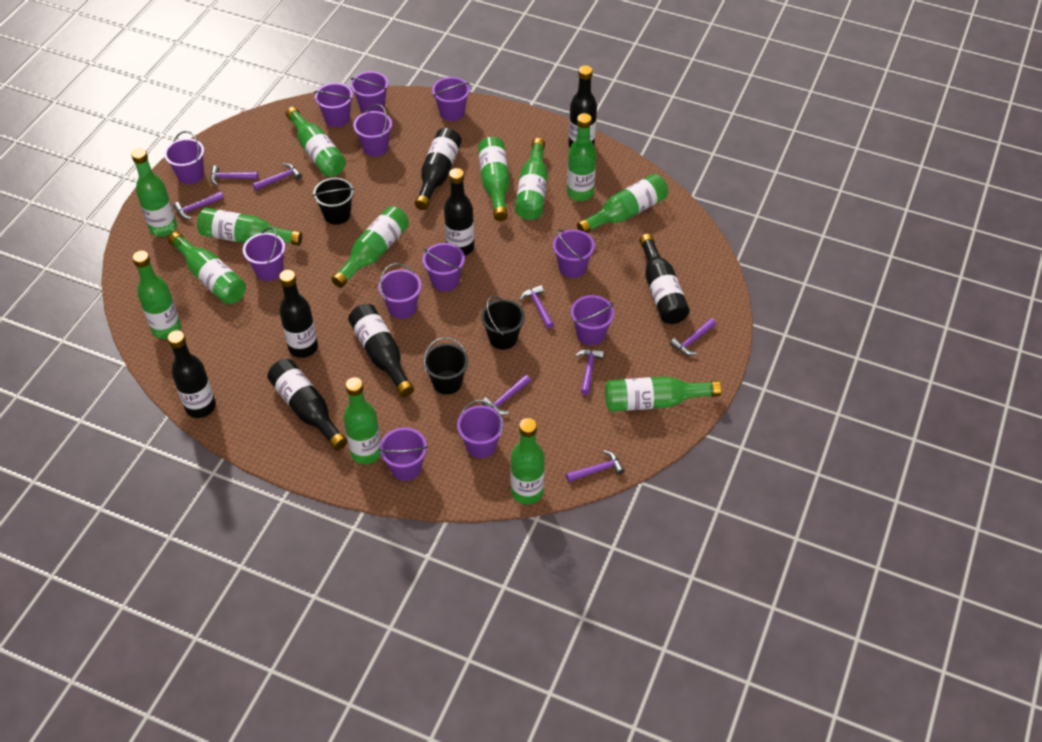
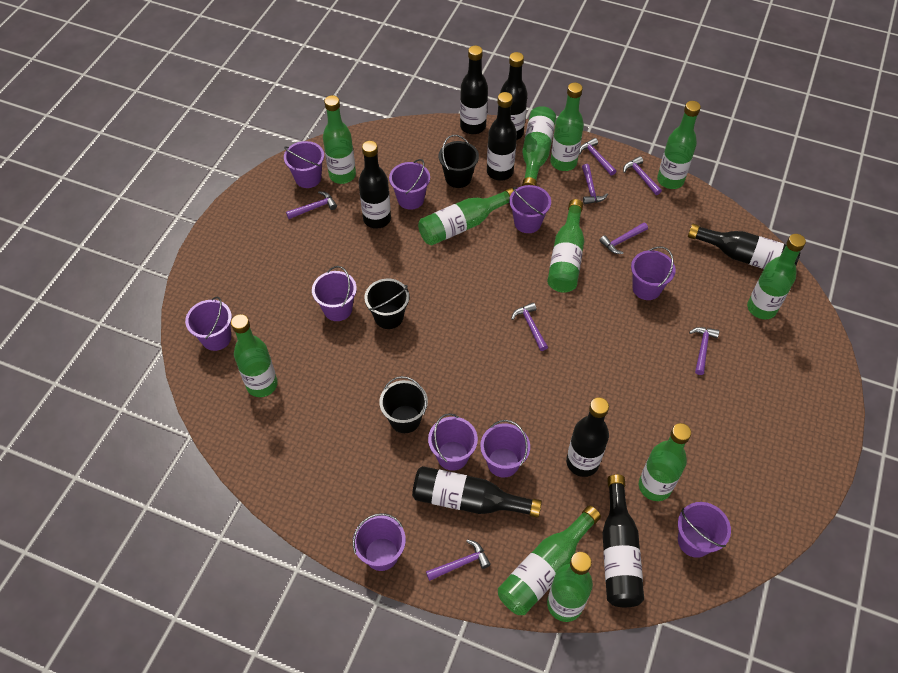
green bottle: 13 -> 11
purple bucket: 12 -> 10

